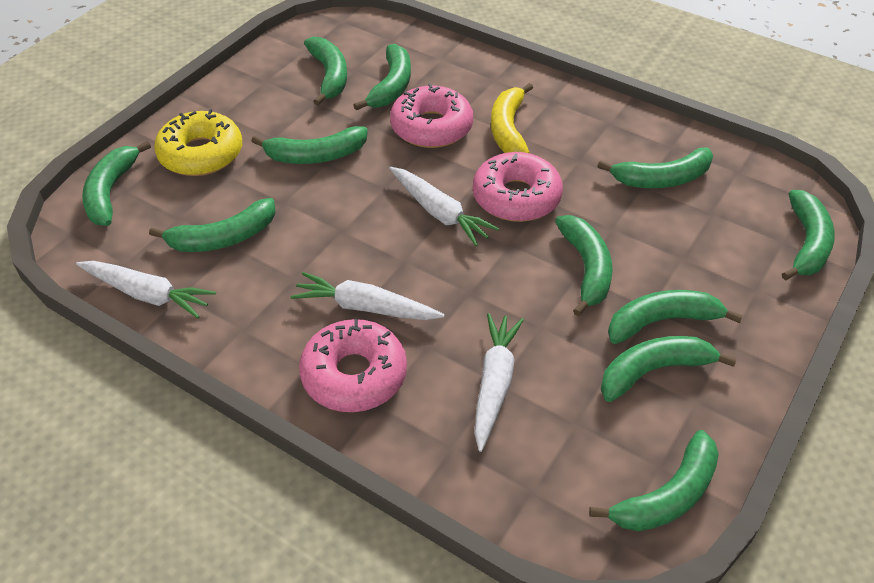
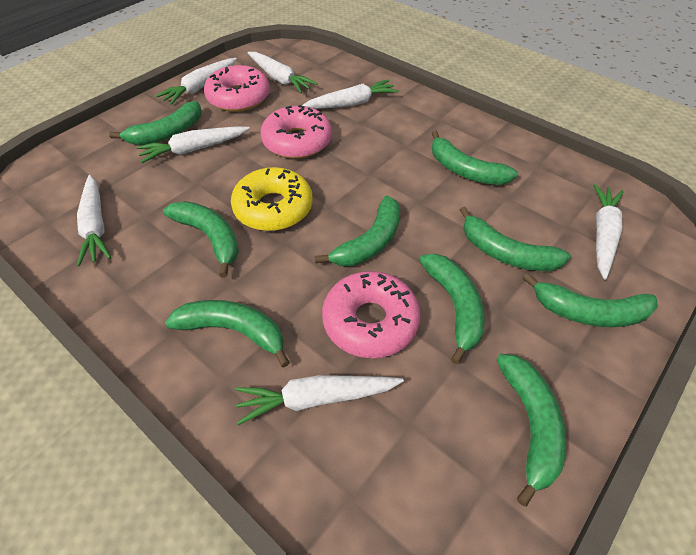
green banana: 11 -> 9
white carrot: 4 -> 7
yellow banana: 1 -> 0

